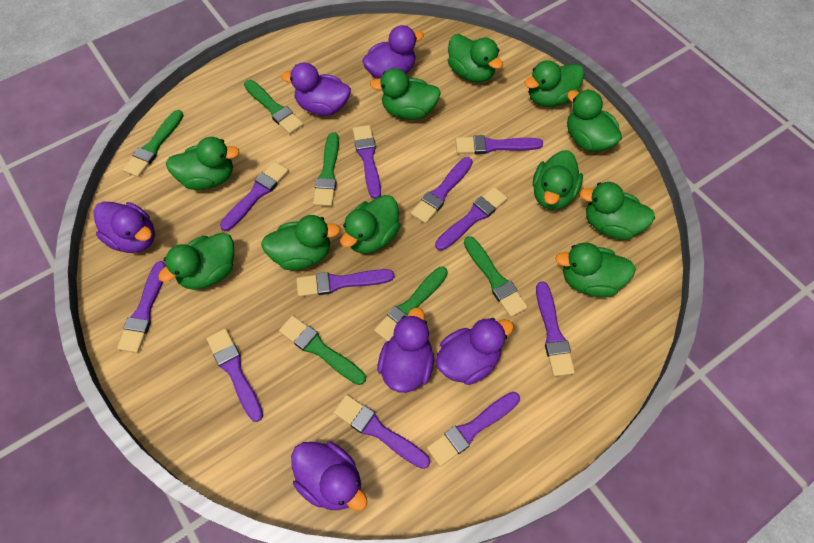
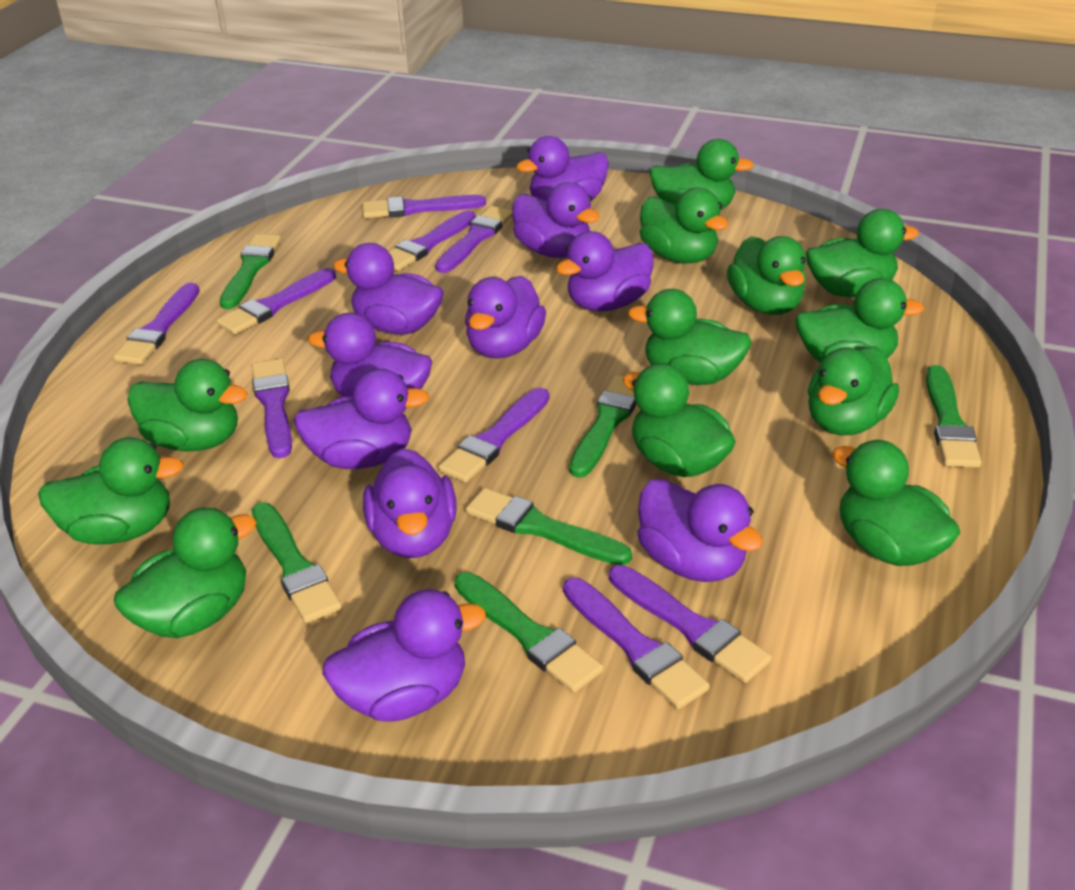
green duck: 11 -> 12
purple brush: 11 -> 9
purple duck: 6 -> 10

